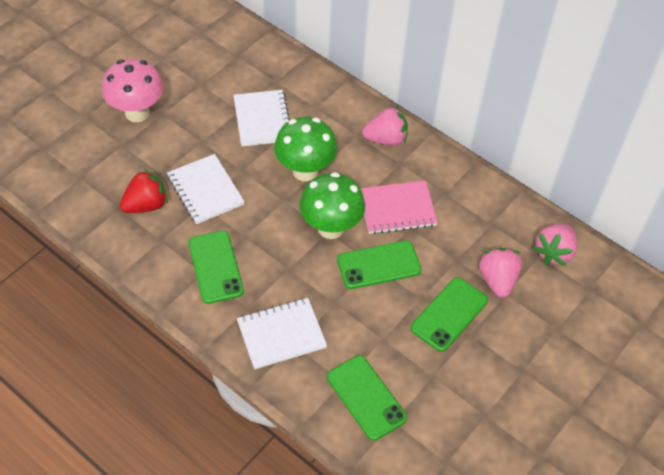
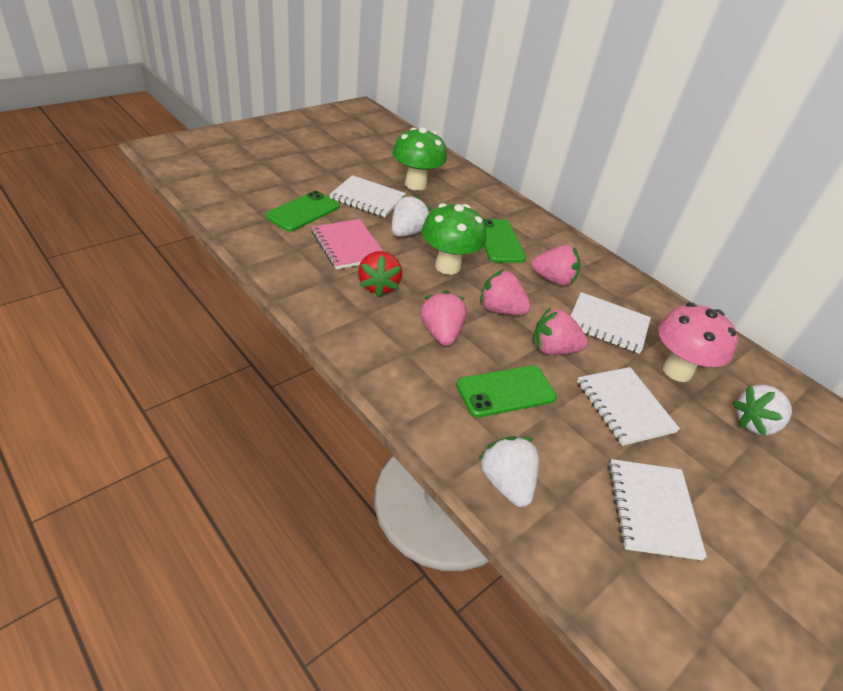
green phone: 4 -> 3
pink strawberry: 3 -> 4
white notebook: 3 -> 4
white strawberry: 0 -> 3

